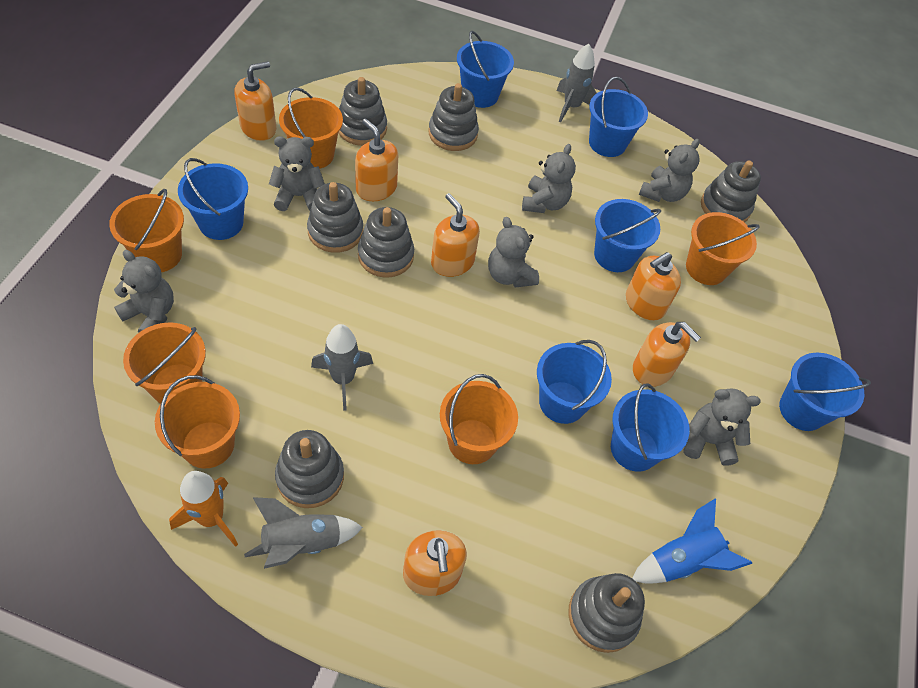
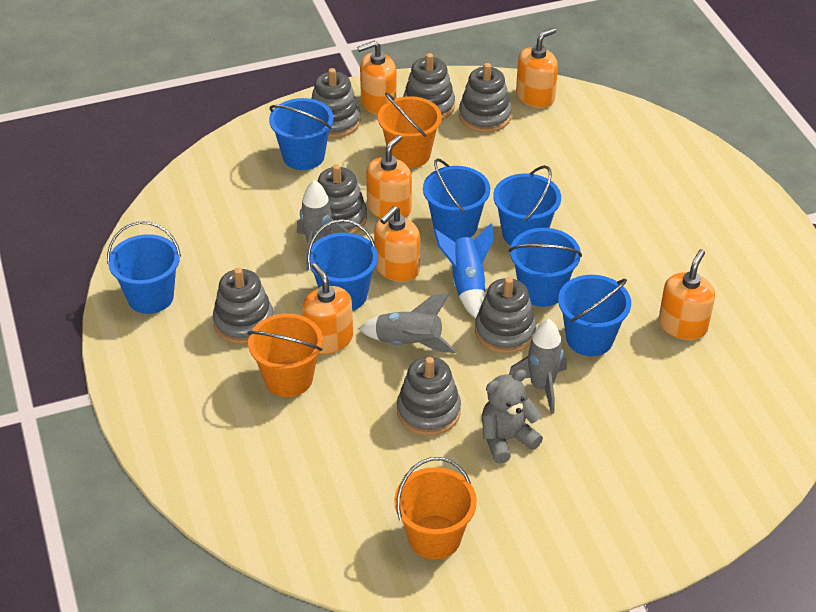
grey teddy bear: 6 -> 1
orange bucket: 6 -> 3
orange rocket: 1 -> 0

